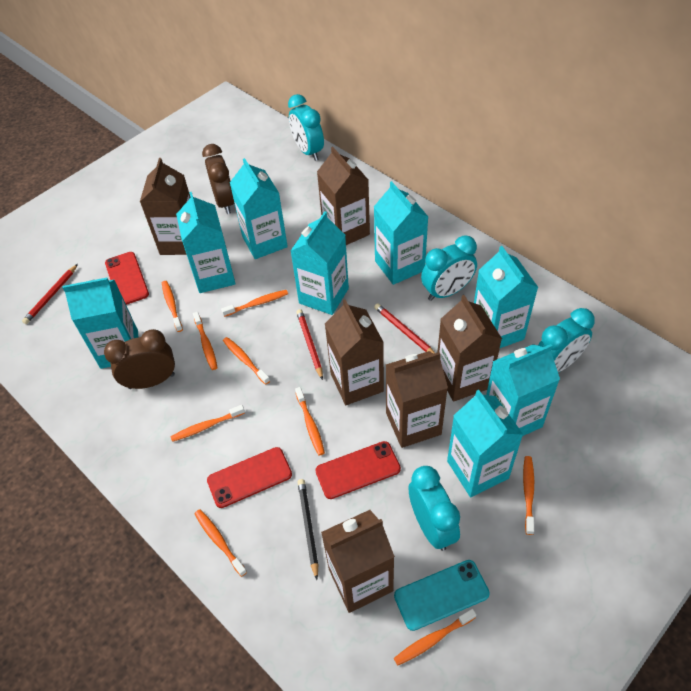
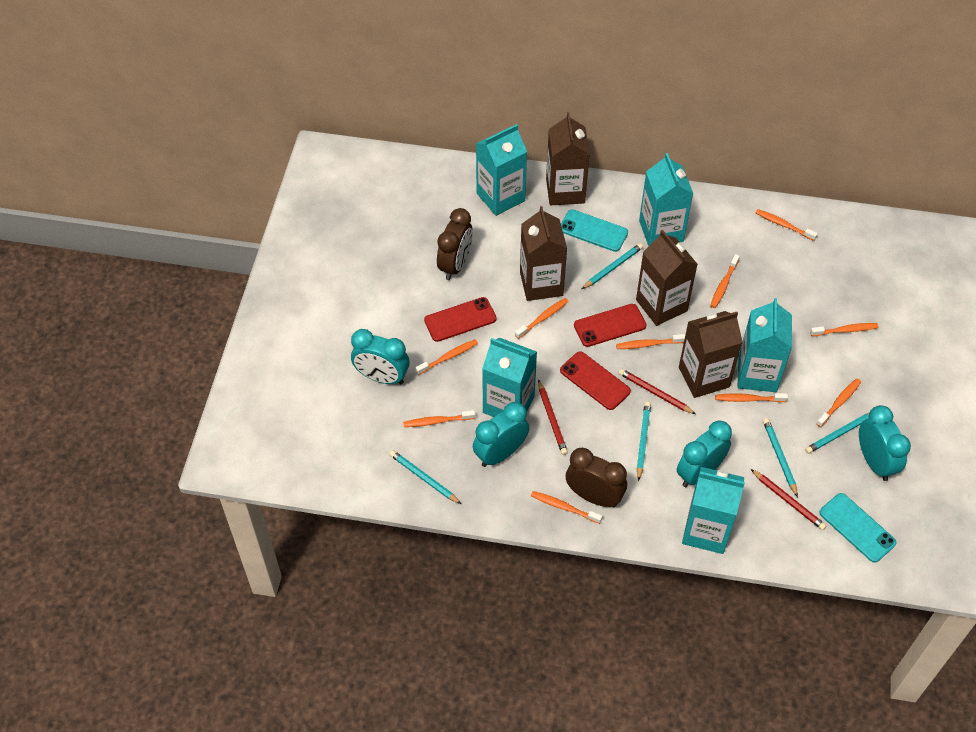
black pencil: 1 -> 0
brown carton: 6 -> 4
orange toothbrush: 9 -> 10
turquoise carton: 8 -> 5
turquoise pencil: 0 -> 5
turquoise phone: 1 -> 2

